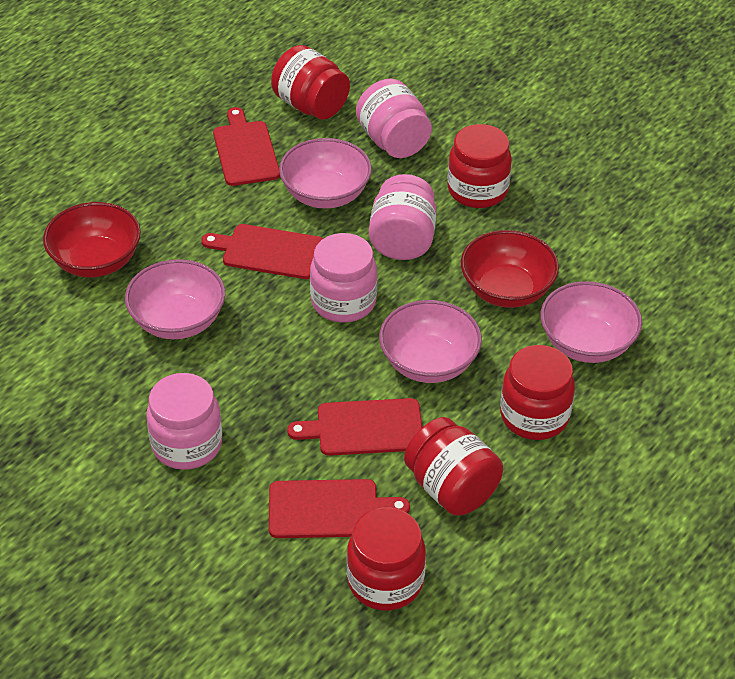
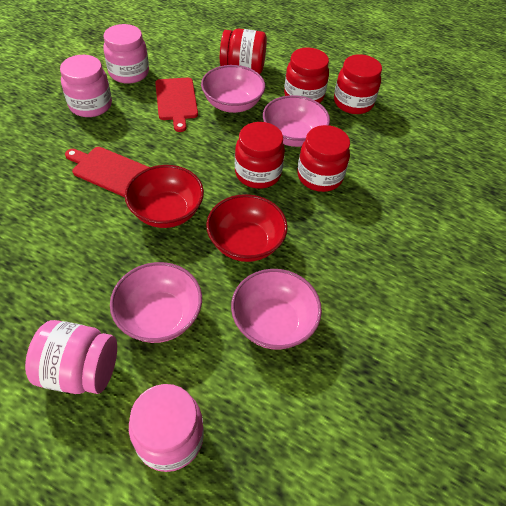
red cutting board: 4 -> 2

